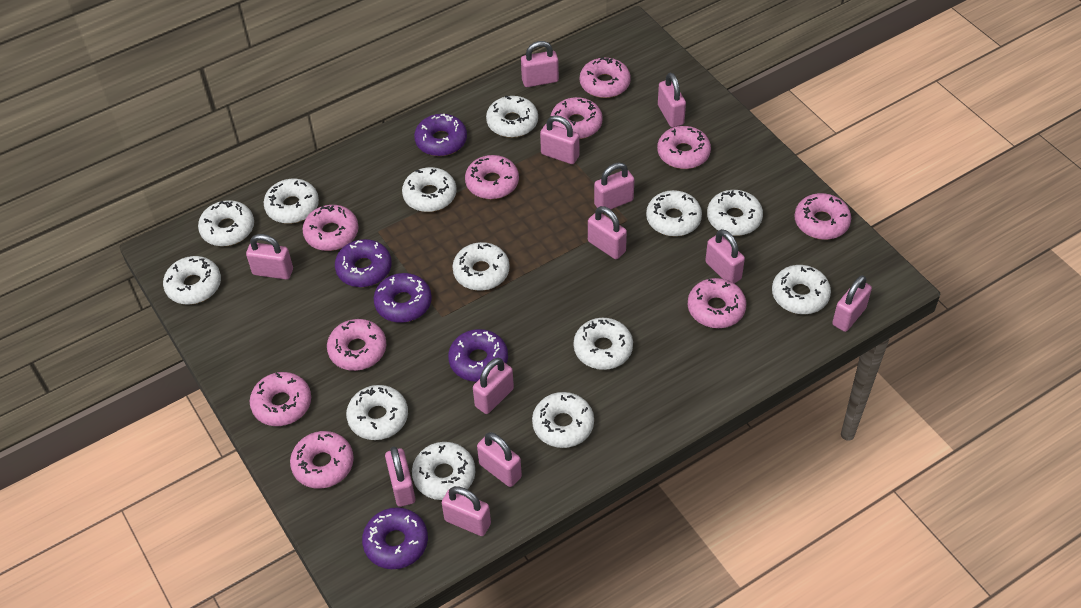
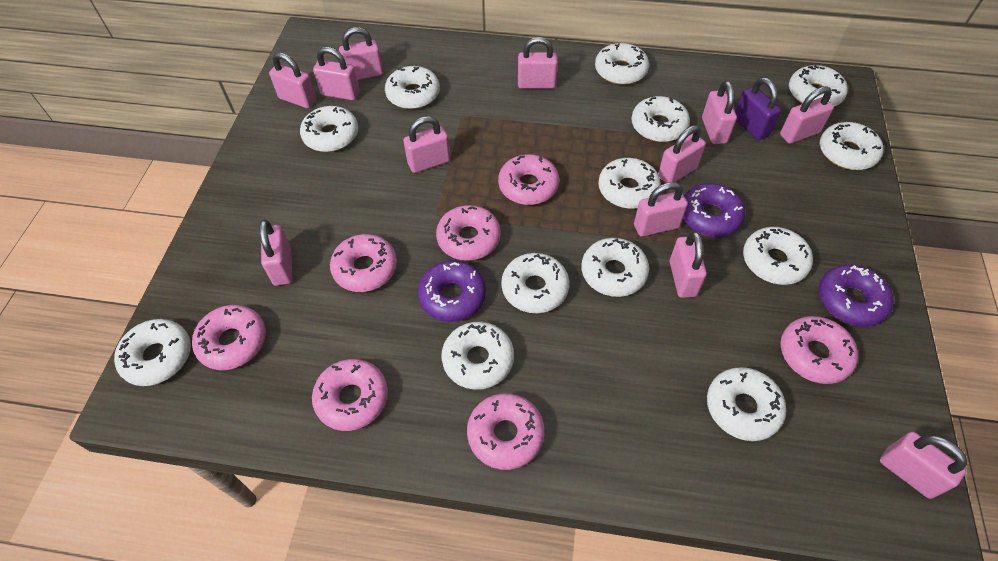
pink donut: 10 -> 7
purple donut: 5 -> 3
purple padlock: 0 -> 1

